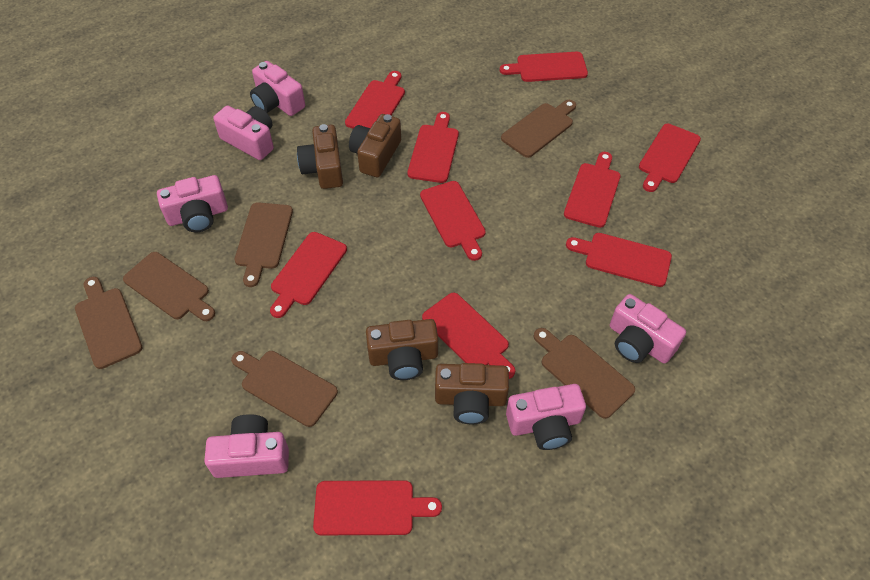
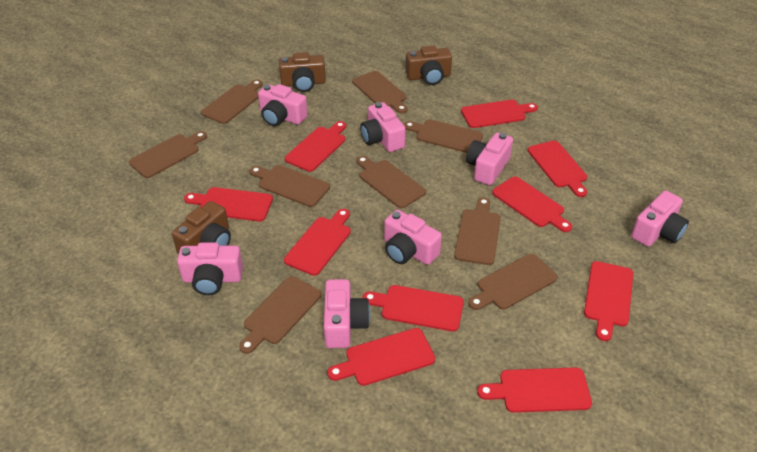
brown camera: 4 -> 3
brown cutting board: 6 -> 9
pink camera: 6 -> 7

